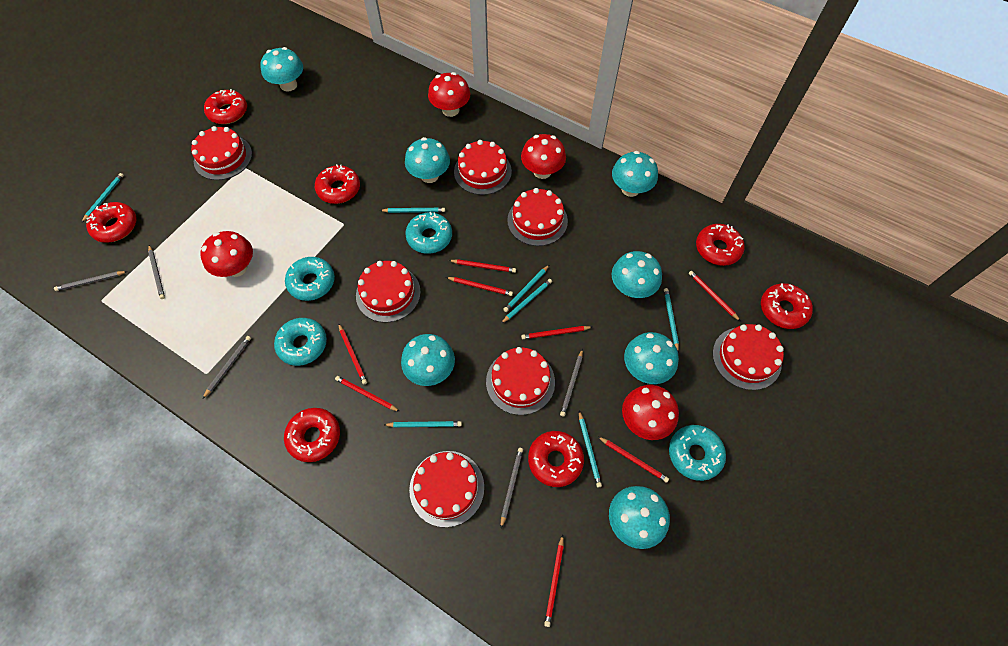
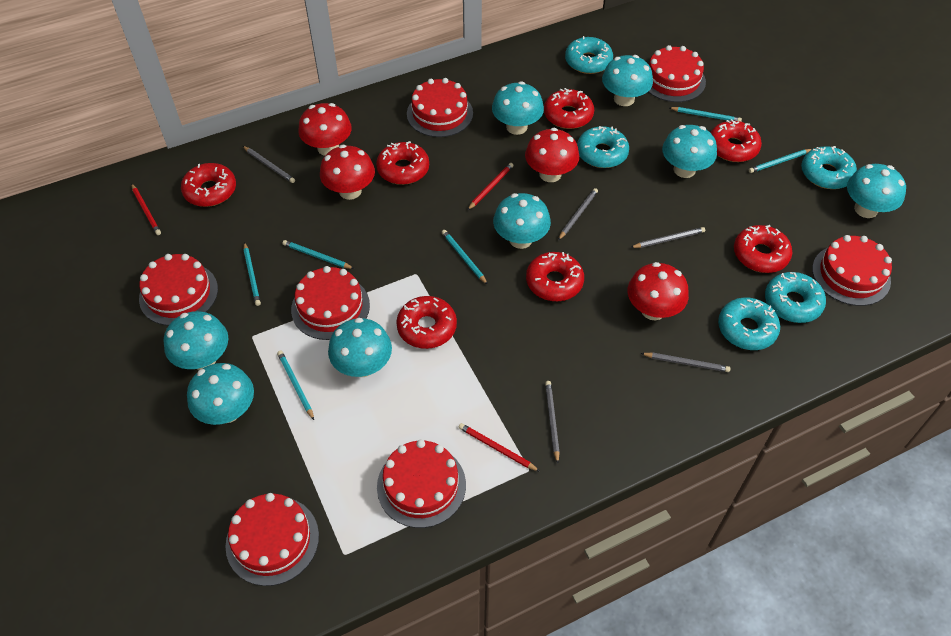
red pencil: 8 -> 3
turquoise donut: 4 -> 5
turquoise mushroom: 7 -> 8
turquoise pencil: 7 -> 6

